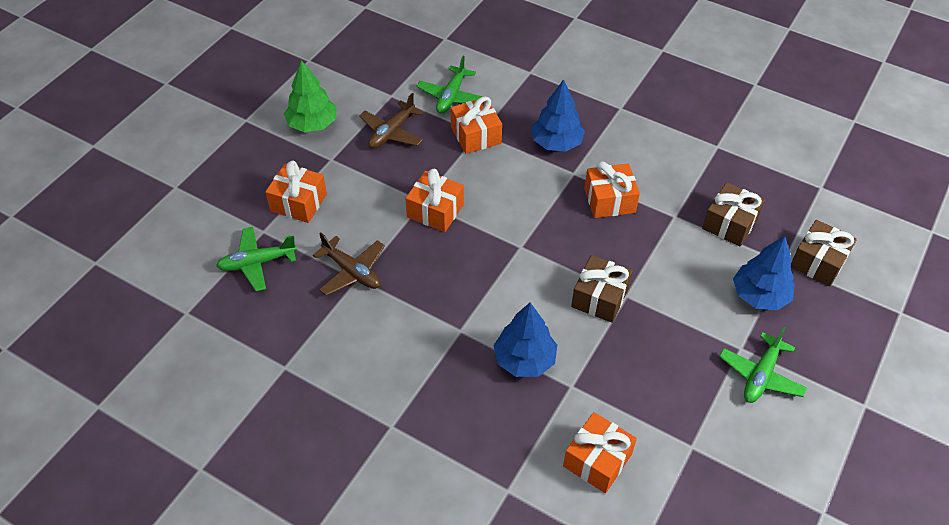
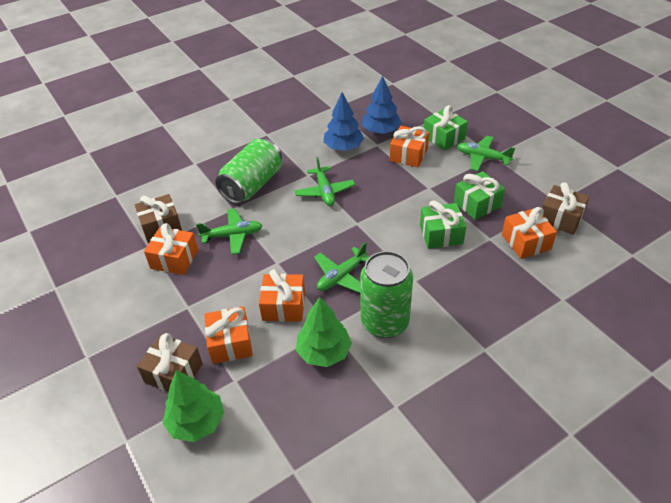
blue tree: 3 -> 2
brown plane: 2 -> 0
green can: 0 -> 2
green gift: 0 -> 3
green plane: 3 -> 4
green tree: 1 -> 2

